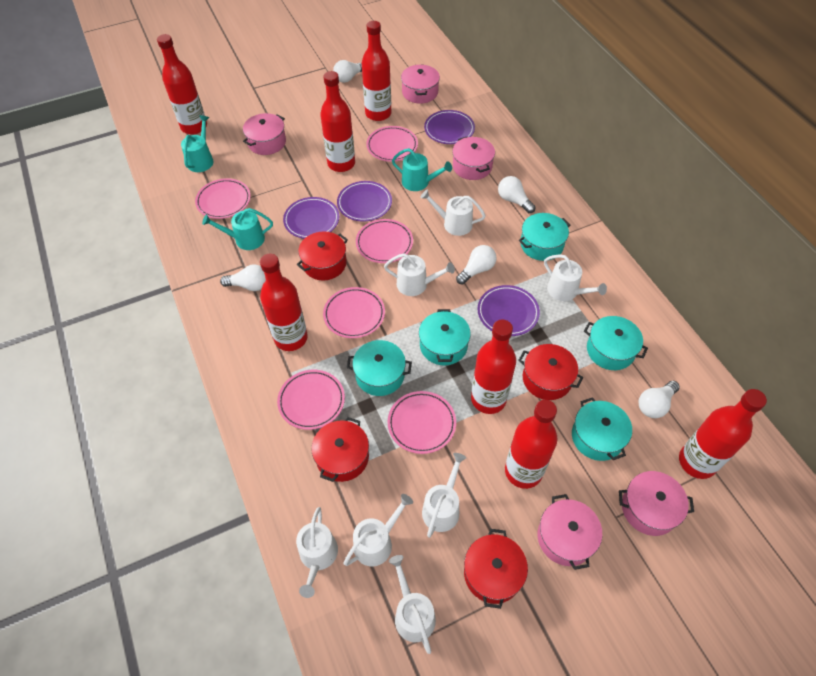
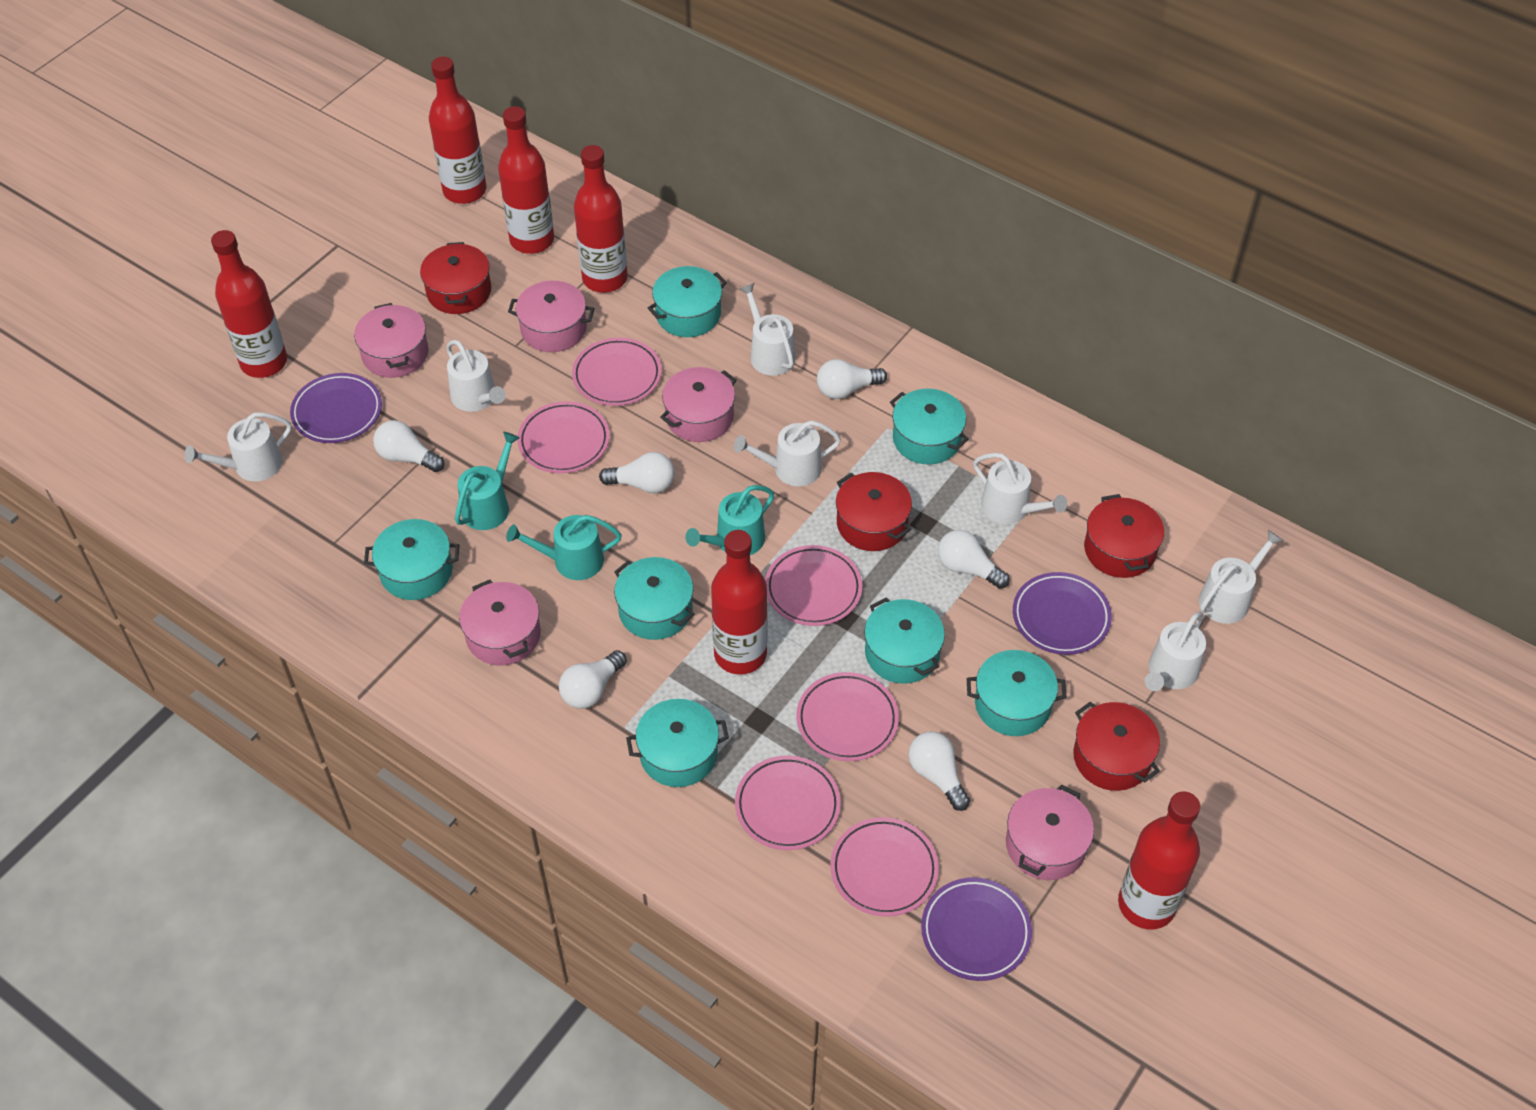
purple plate: 4 -> 3
red bottle: 7 -> 6
turquoise pot: 5 -> 7
white light bulb: 5 -> 6

